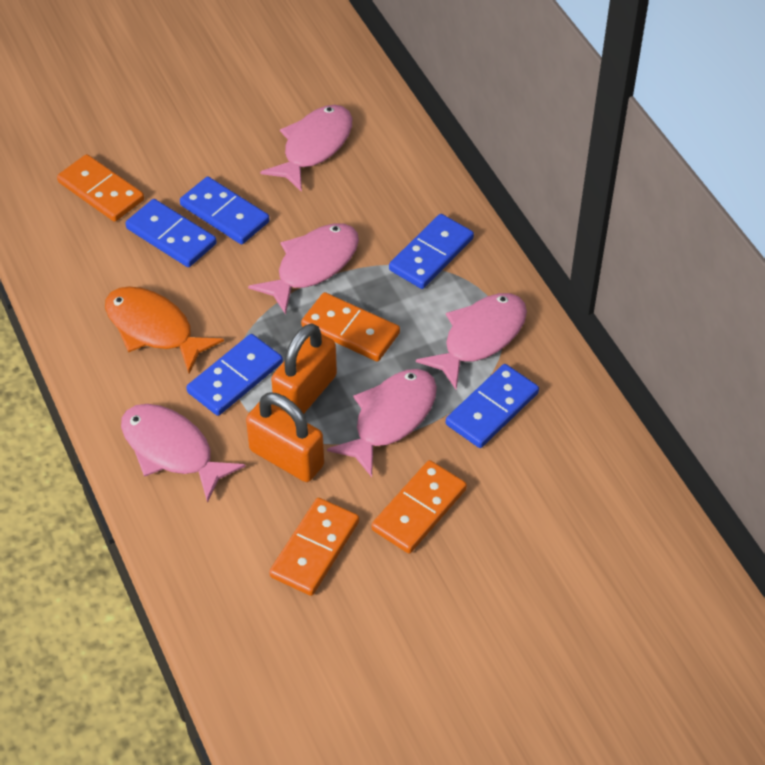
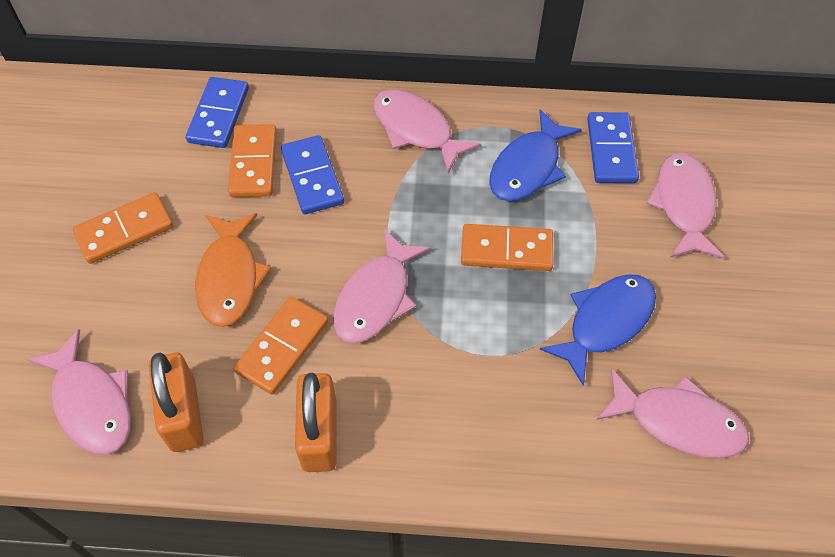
blue domino: 5 -> 3
blue fish: 0 -> 2

